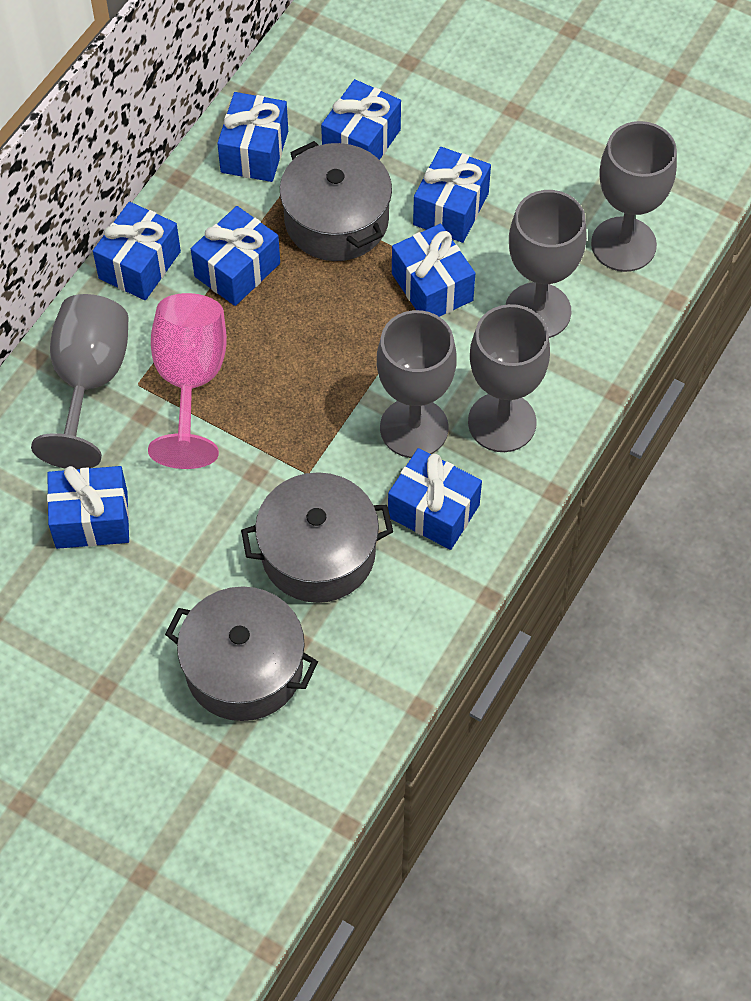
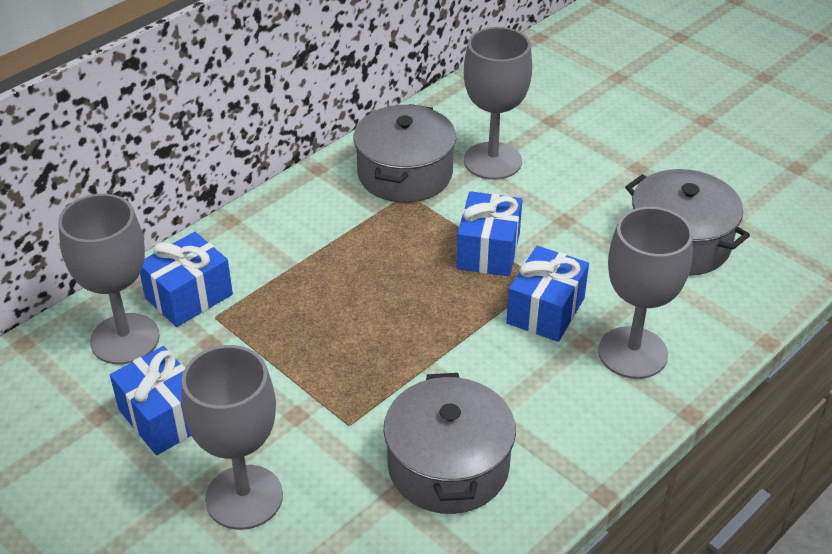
blue gift: 8 -> 4
grey goblet: 5 -> 4
pink goblet: 1 -> 0

